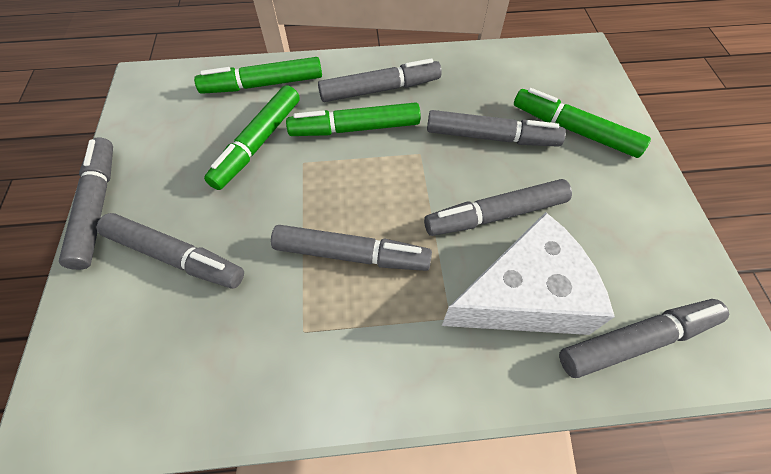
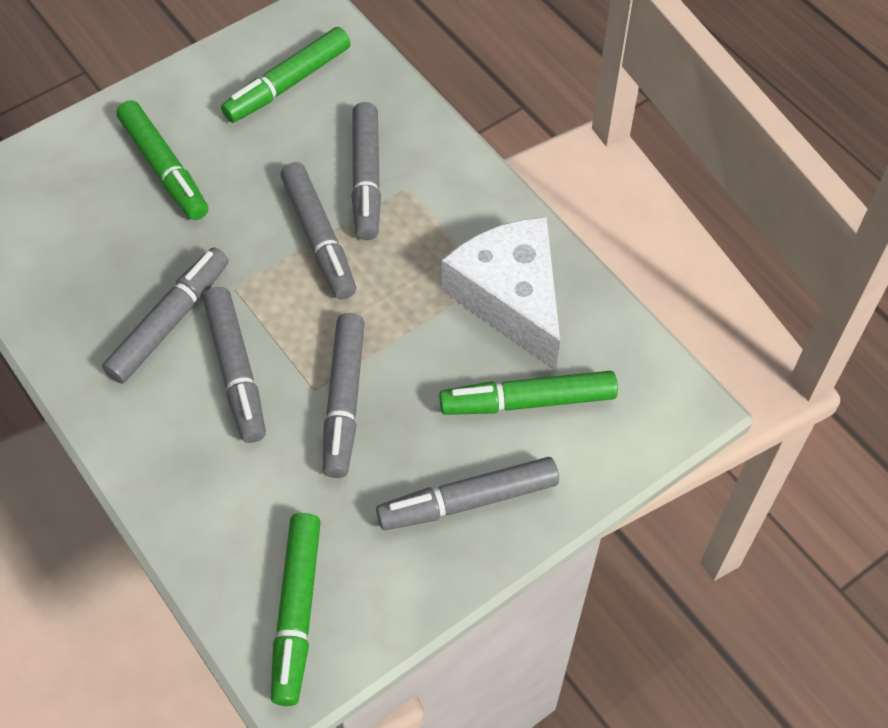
grey marker: 7 -> 6

